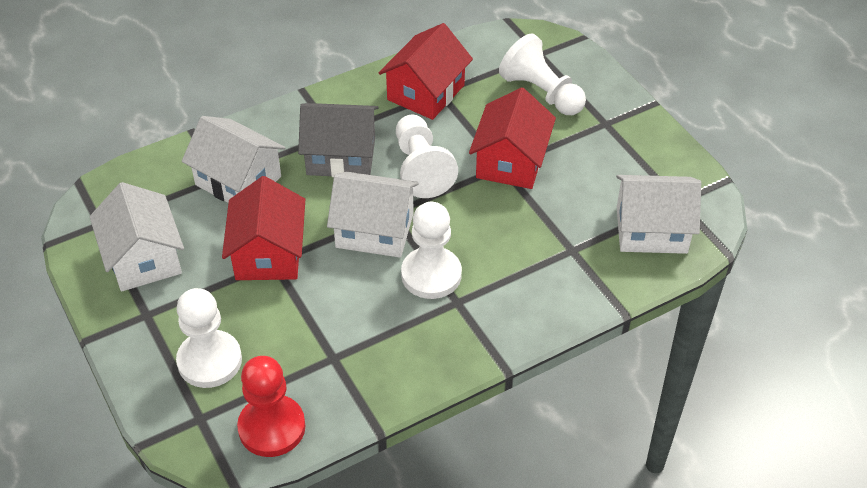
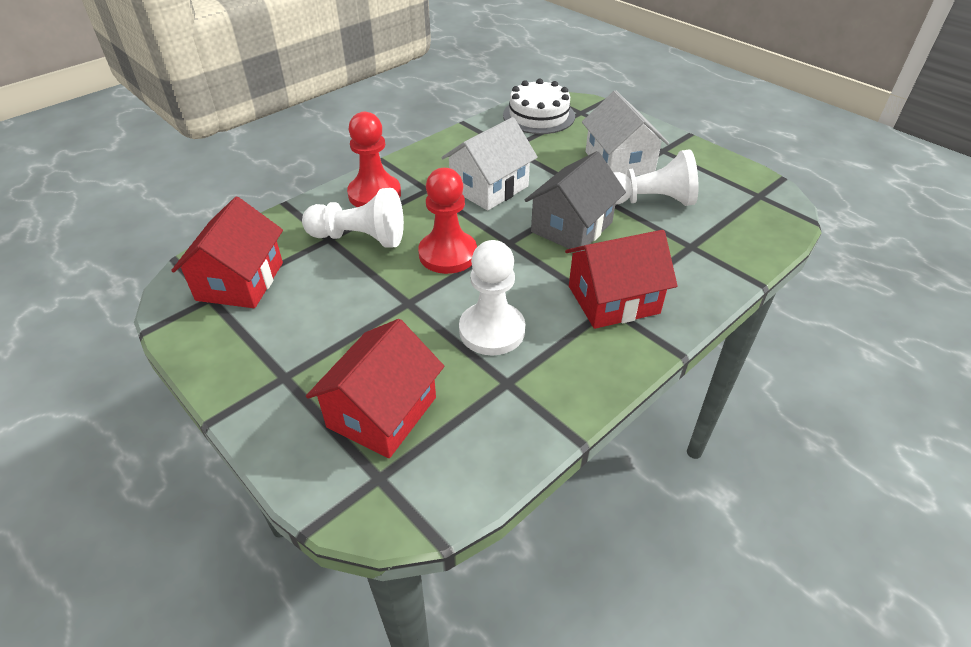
red pawn: 1 -> 2
white cake: 0 -> 1
white house: 4 -> 2
white pawn: 4 -> 3

